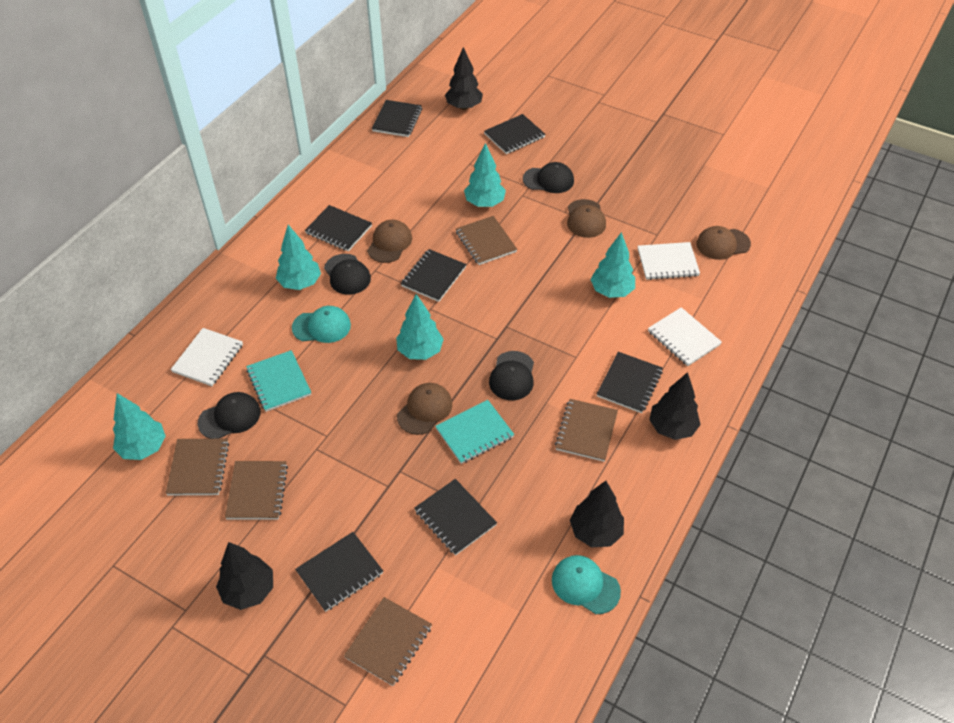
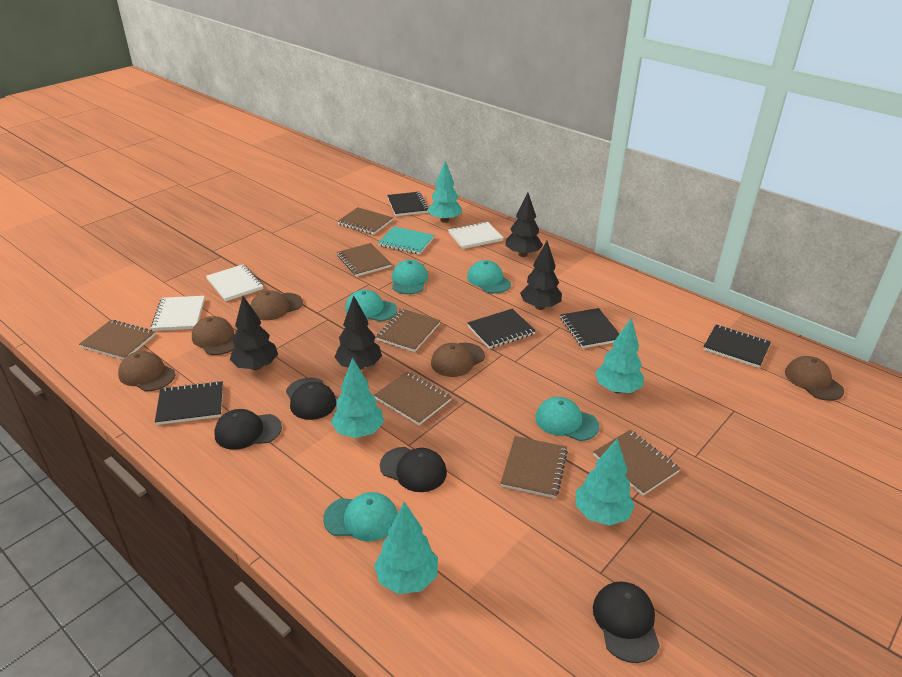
black notebook: 7 -> 5
brown cap: 4 -> 5
brown notebook: 5 -> 7
turquoise cap: 2 -> 5
turquoise notebook: 2 -> 1

